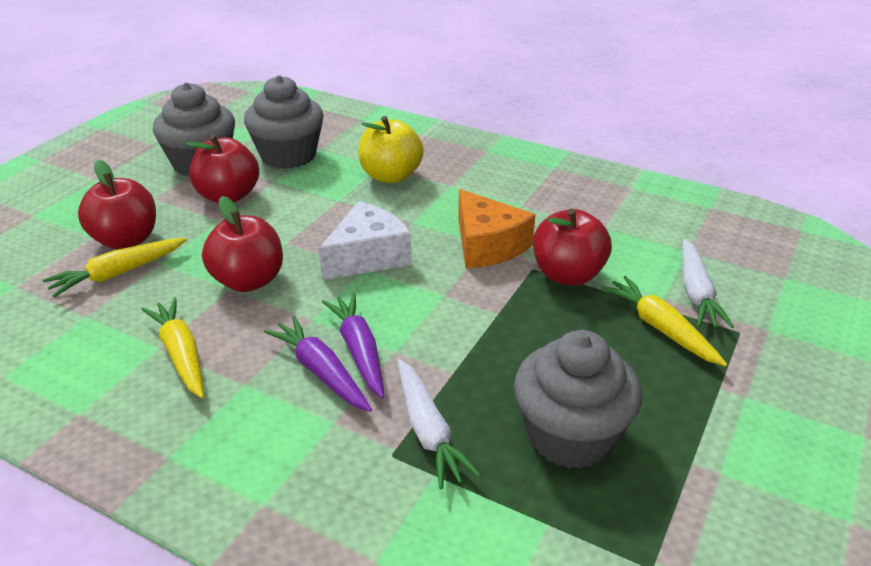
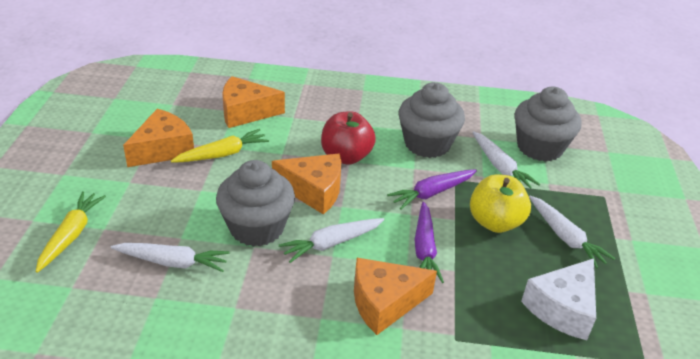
orange cheese: 1 -> 4
red apple: 4 -> 1
white carrot: 2 -> 4
yellow carrot: 3 -> 2

